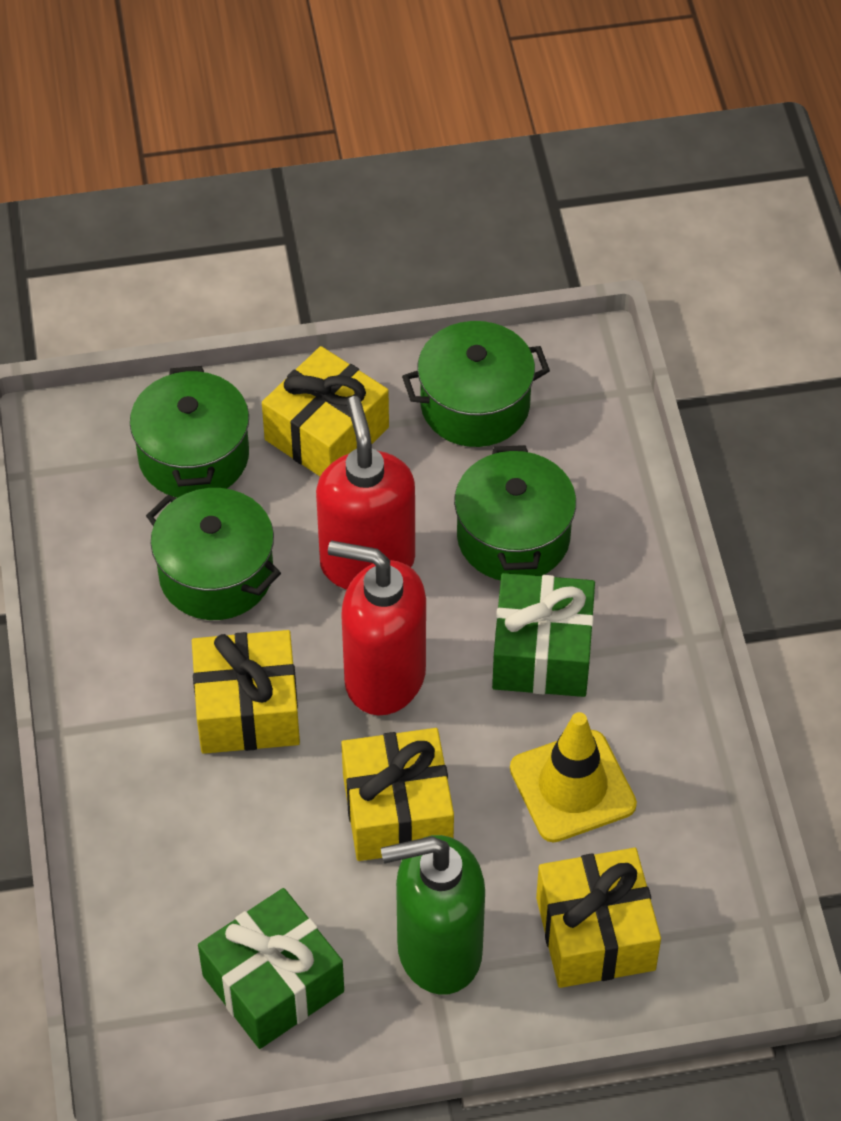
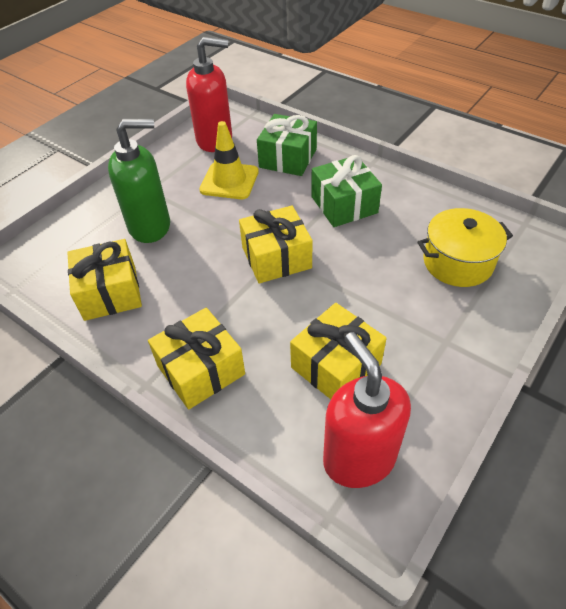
green pot: 4 -> 0
yellow pot: 0 -> 1

